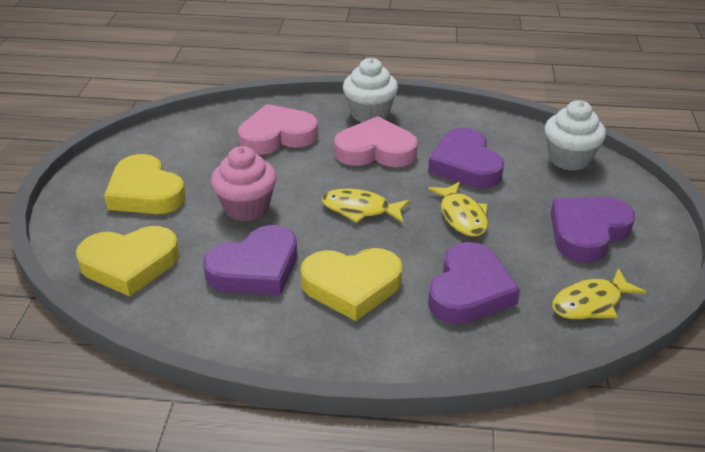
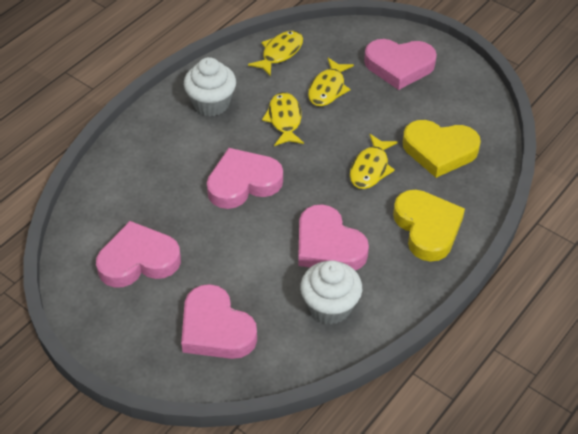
pink cupcake: 1 -> 0
pink heart: 2 -> 5
purple heart: 4 -> 0
yellow fish: 3 -> 4
yellow heart: 3 -> 2

